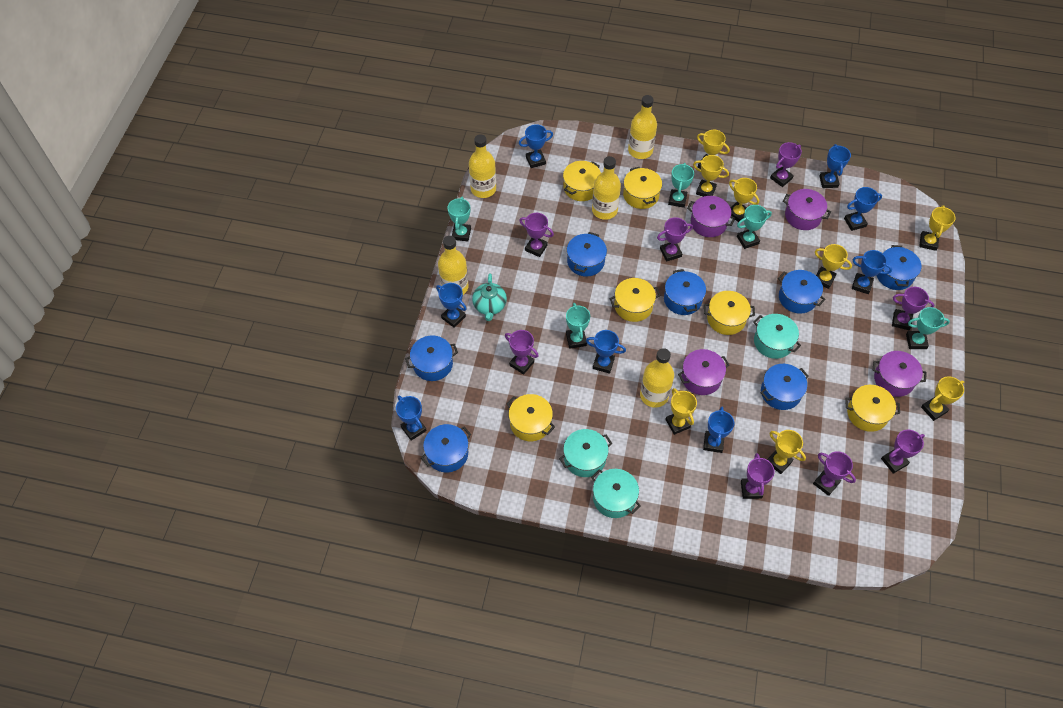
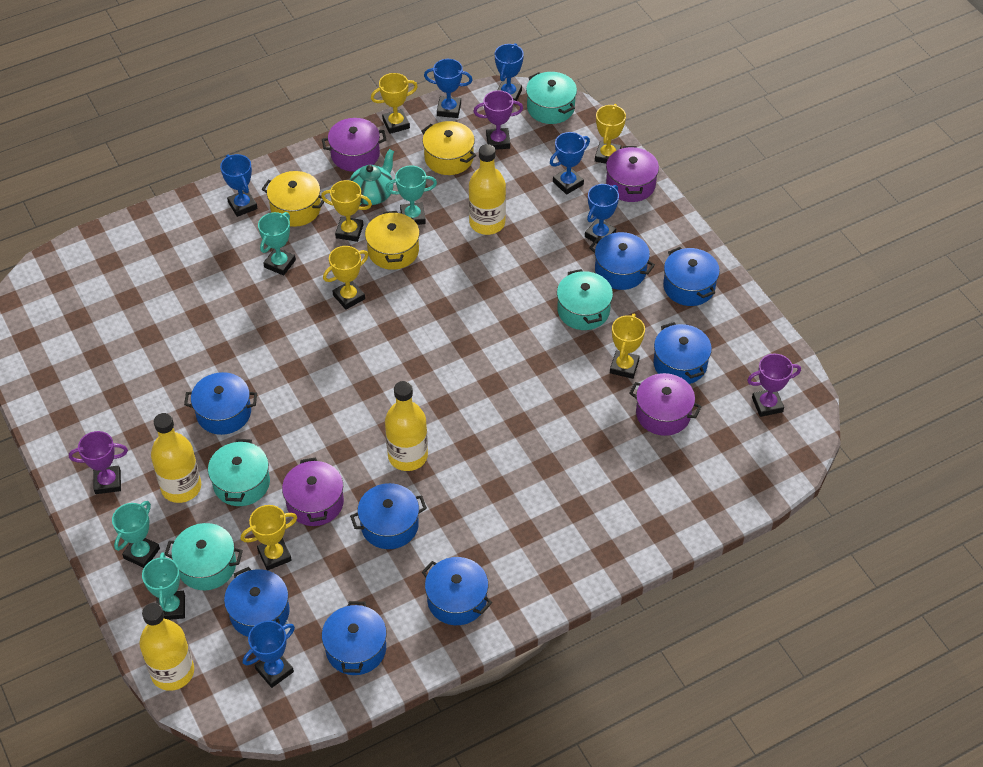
blue pot: 7 -> 8
blue trophy: 8 -> 6
purple trophy: 8 -> 3
turquoise pot: 3 -> 4
turquoise trophy: 5 -> 4
yellow bottle: 5 -> 4
yellow pot: 6 -> 3
yellow trophy: 8 -> 6

